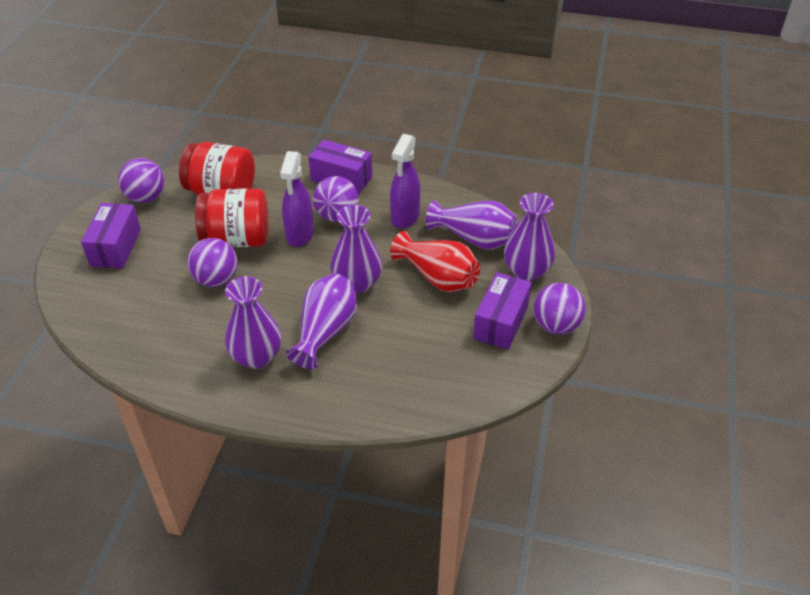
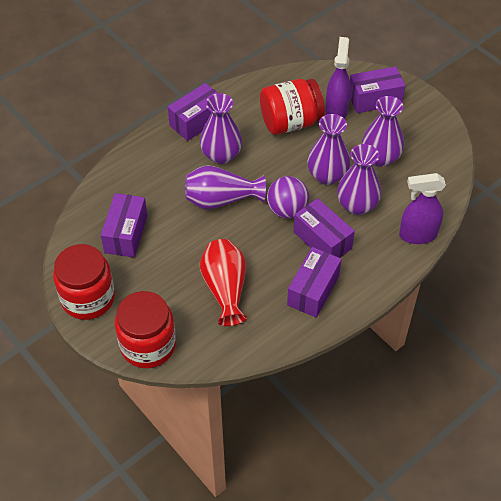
purple ball: 4 -> 1
purple box: 3 -> 5
red jar: 2 -> 3

